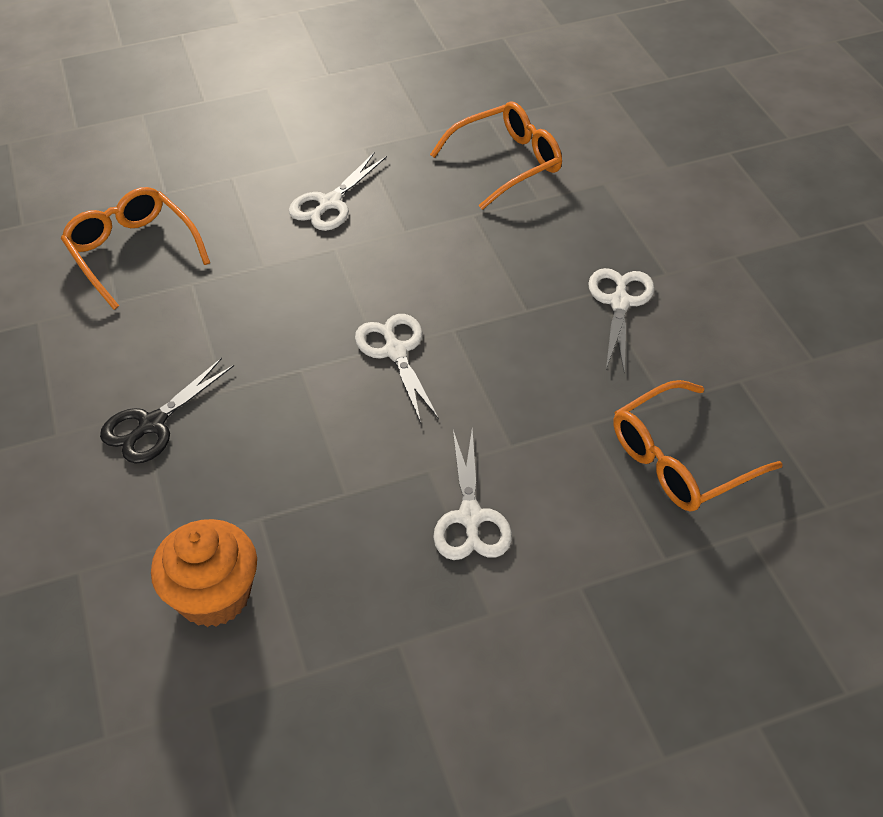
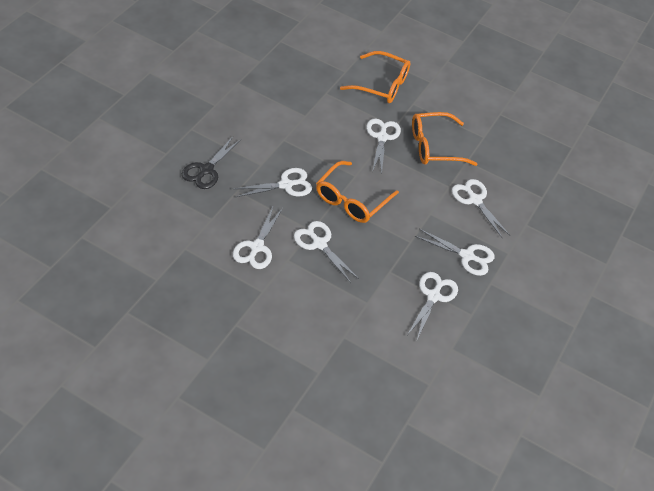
orange cupcake: 1 -> 0
white scissors: 4 -> 7

